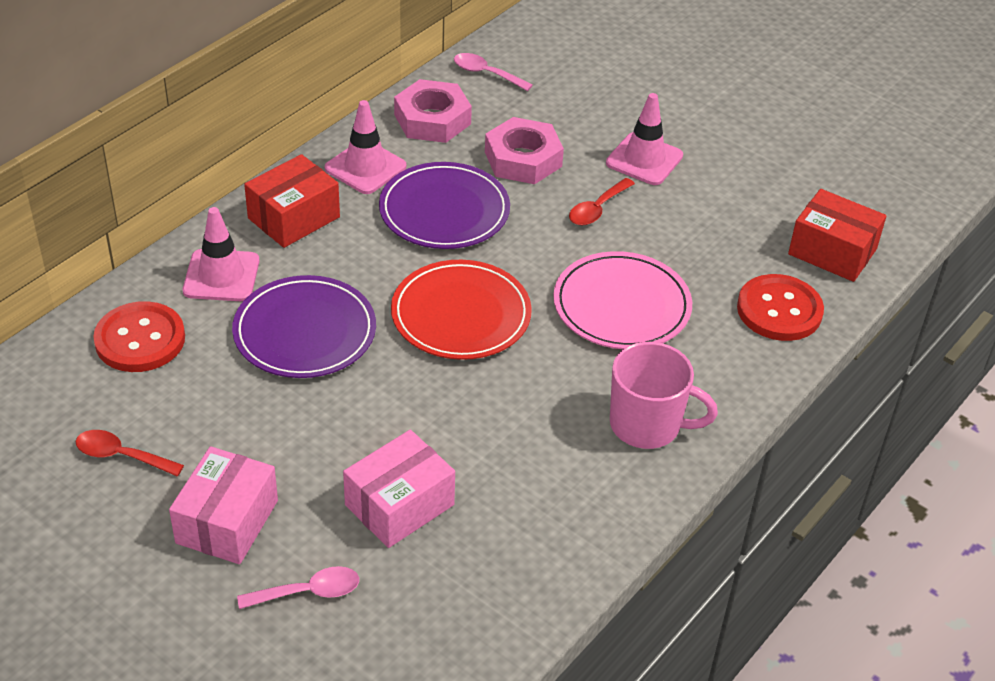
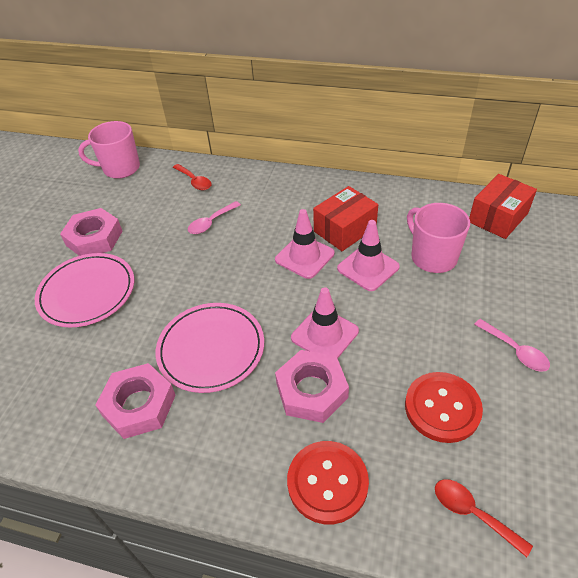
pink box: 2 -> 0
pink mug: 1 -> 2
pink nut: 2 -> 3
pink plate: 1 -> 2
purple plate: 2 -> 0
red plate: 1 -> 0

